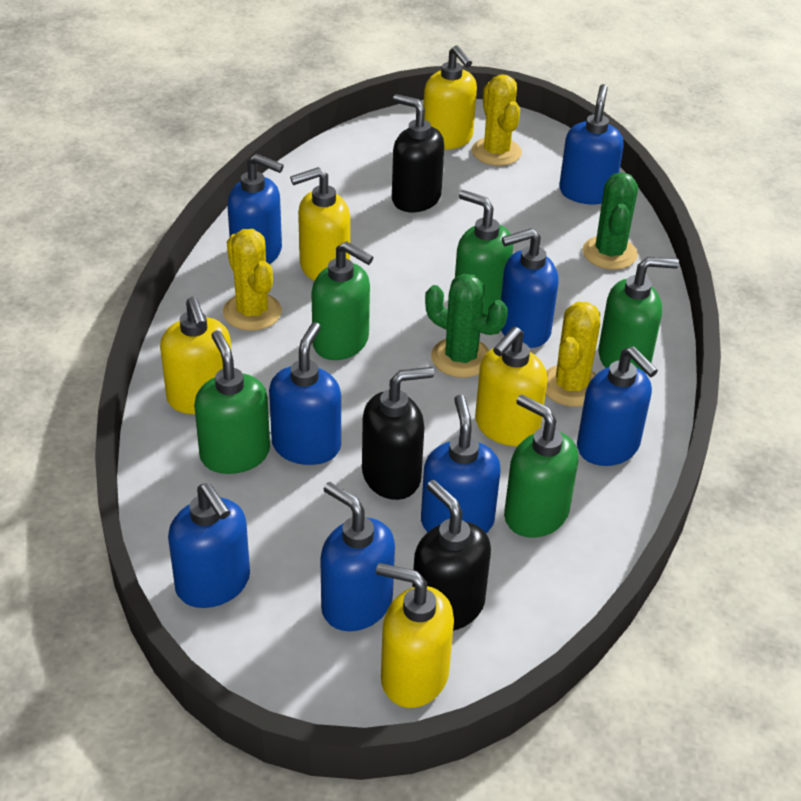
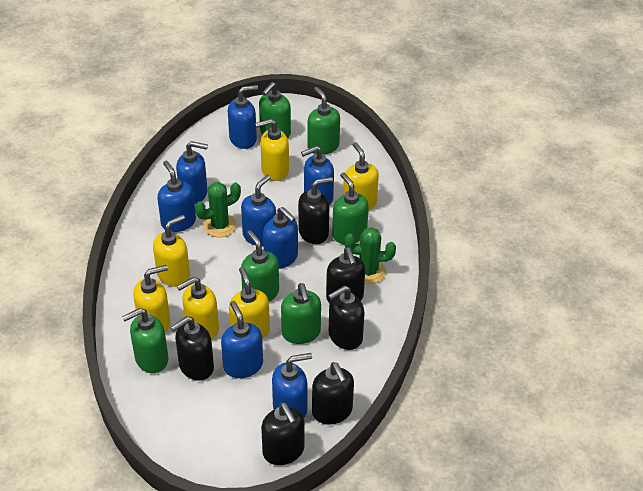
black soap dispenser: 3 -> 6
green soap dispenser: 5 -> 6
yellow cactus: 3 -> 0
yellow soap dispenser: 5 -> 6

